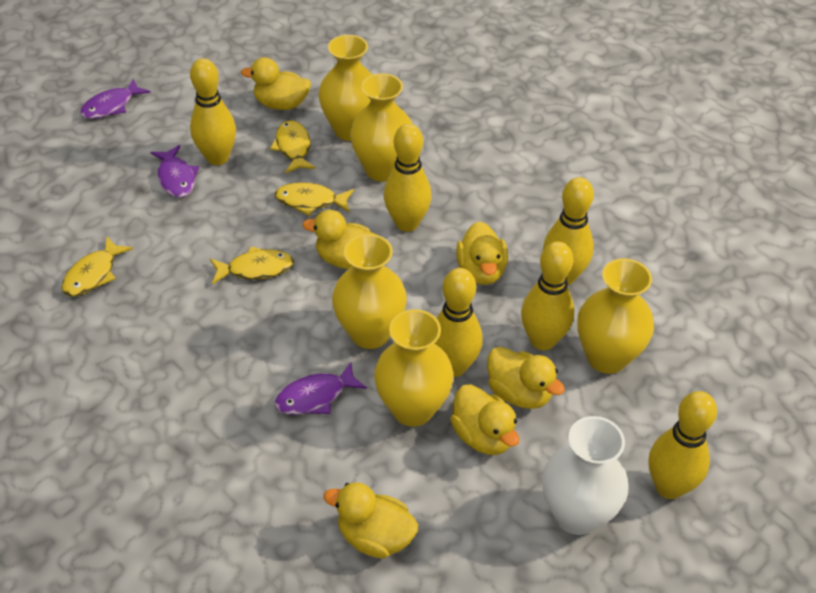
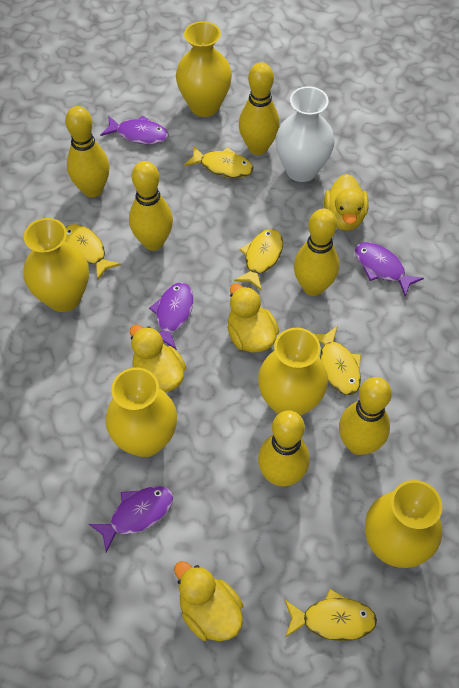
purple fish: 3 -> 4
yellow duck: 6 -> 4
yellow fish: 4 -> 5

